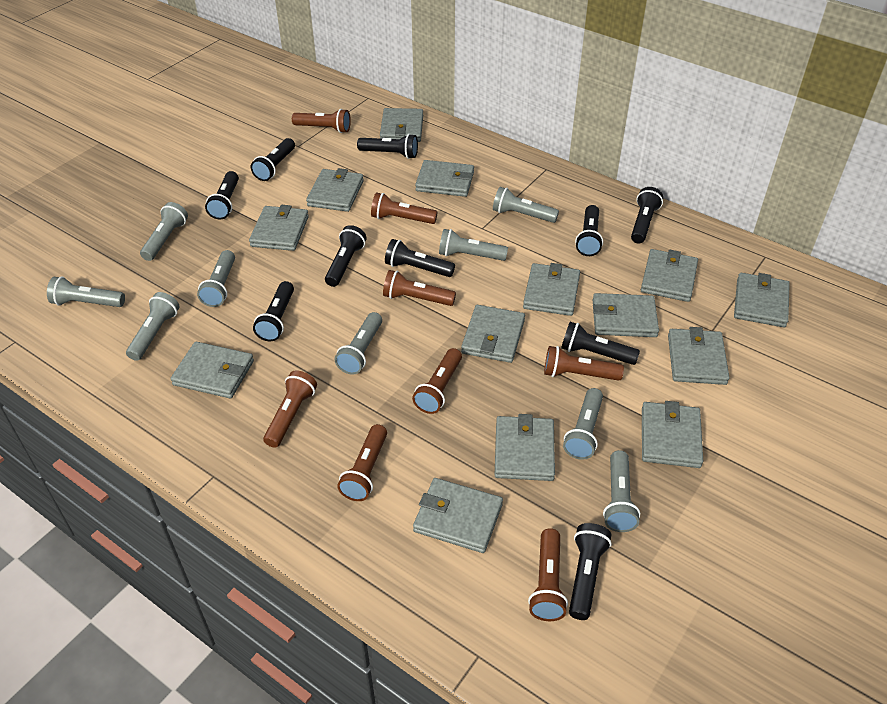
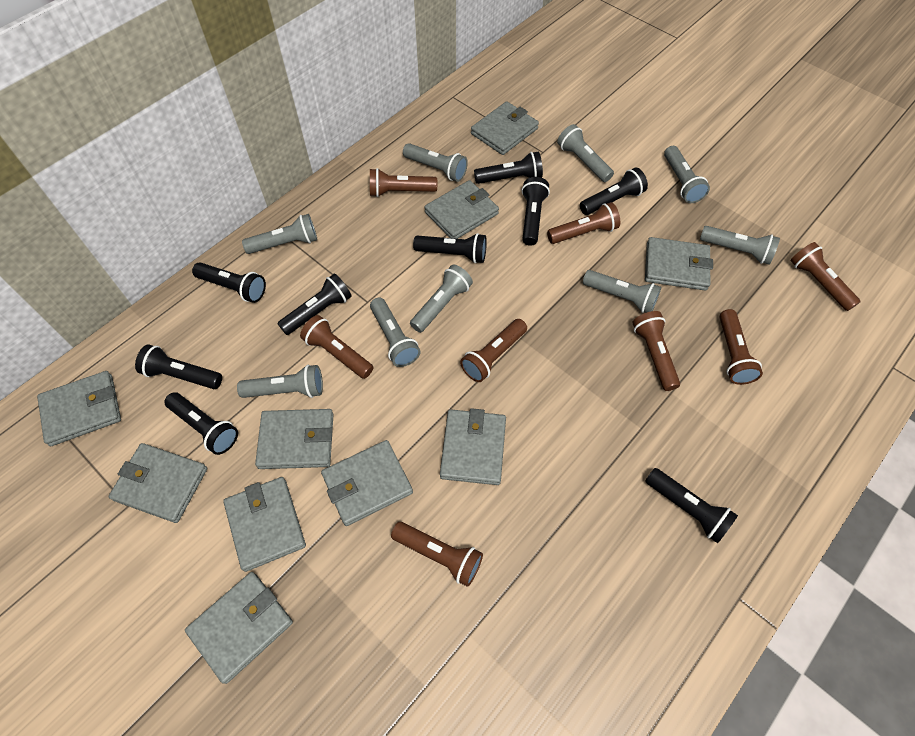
black flashlight: 10 -> 9
grey wallet: 14 -> 10

